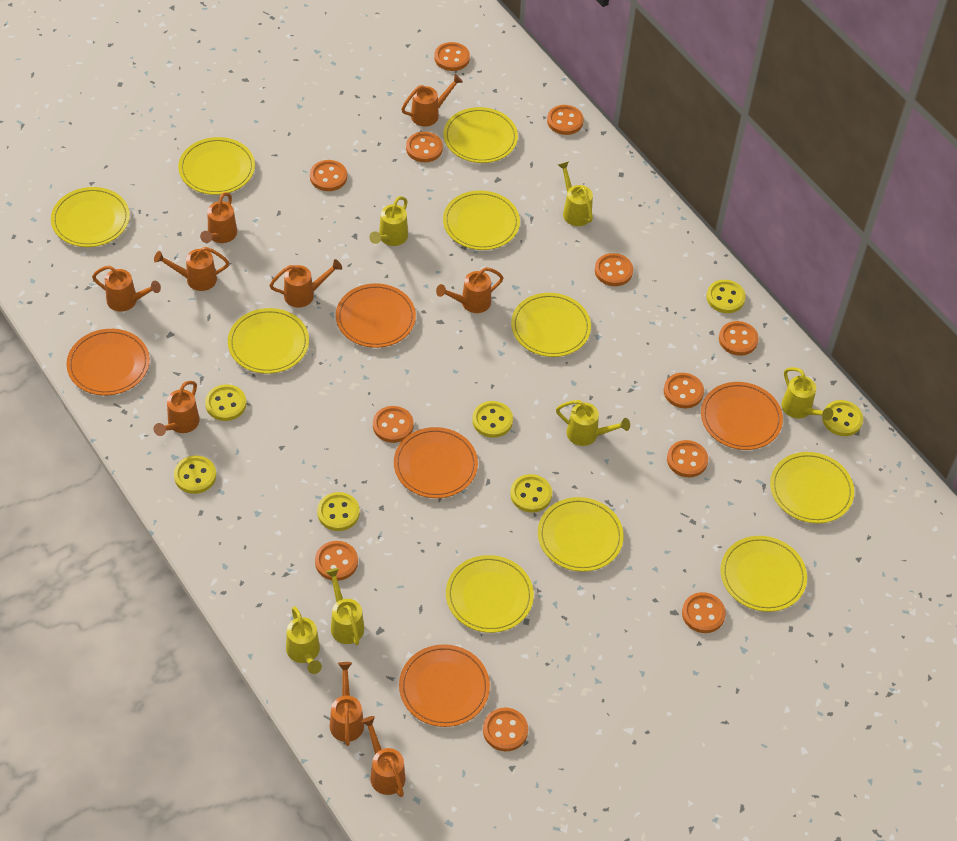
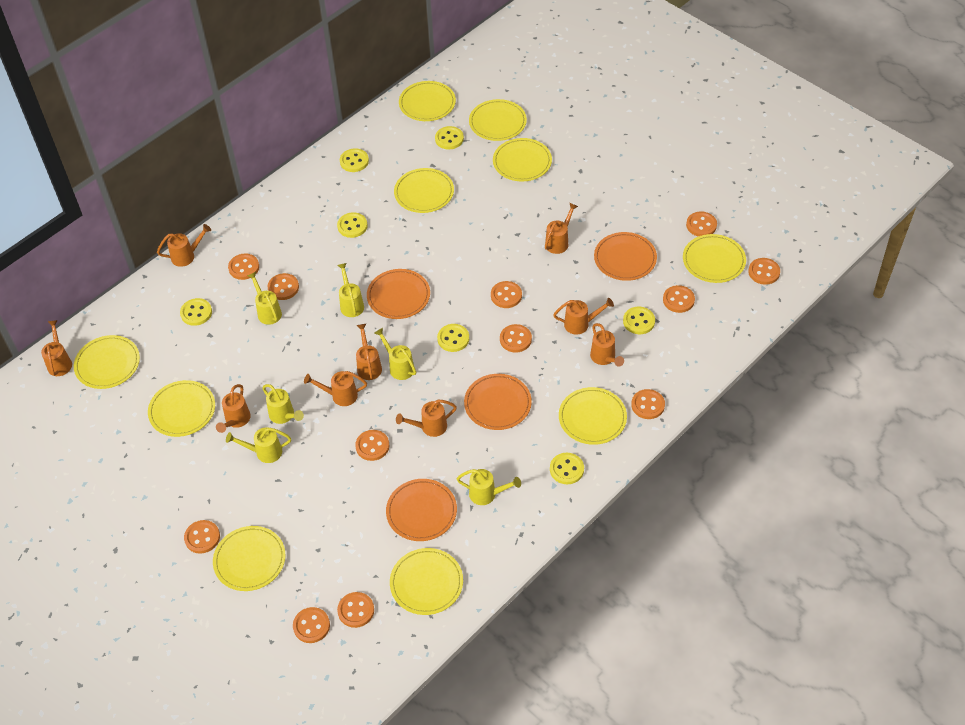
orange plate: 5 -> 4

